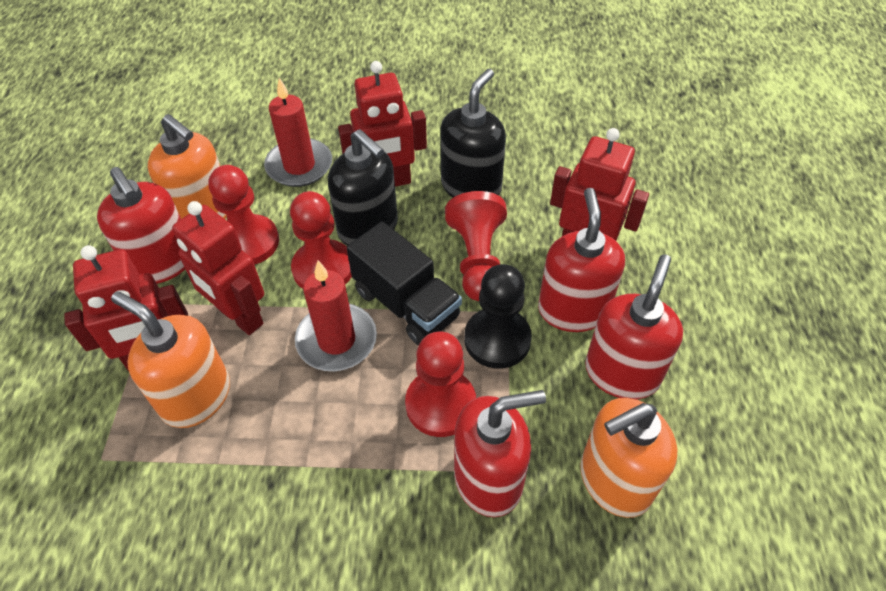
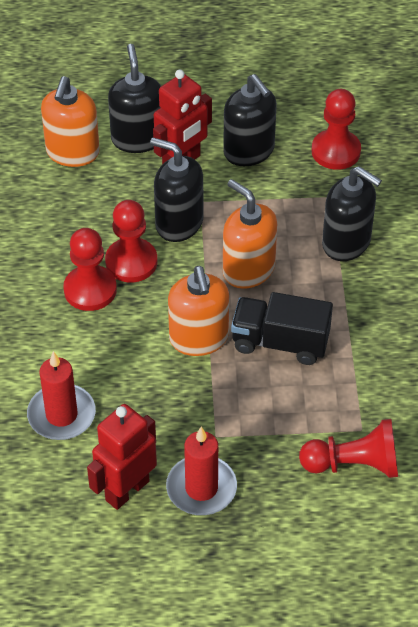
black pawn: 1 -> 0
black soap dispenser: 2 -> 4
red robot: 4 -> 2
red soap dispenser: 4 -> 0

